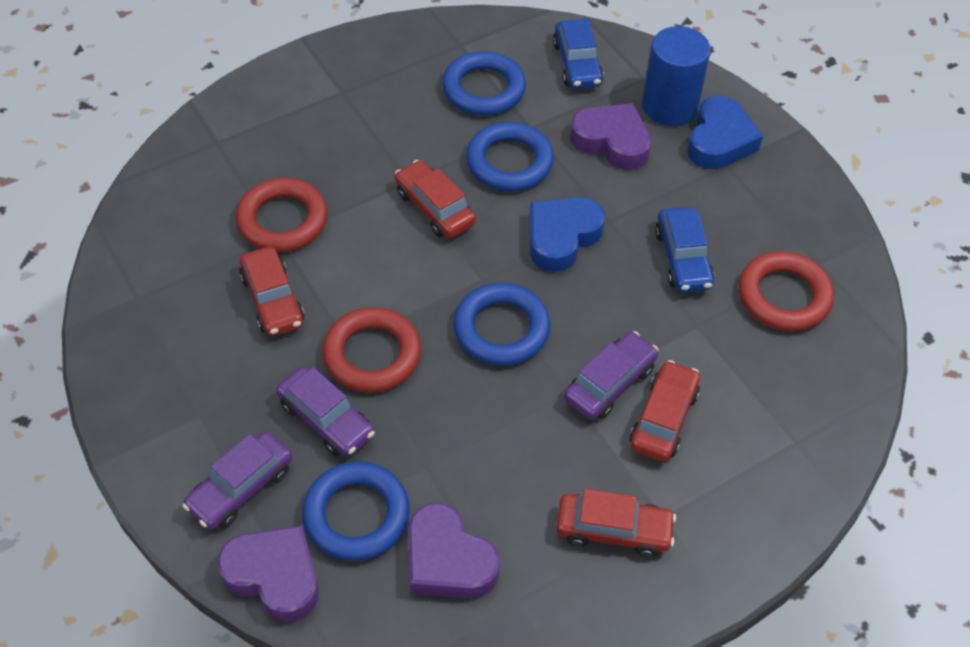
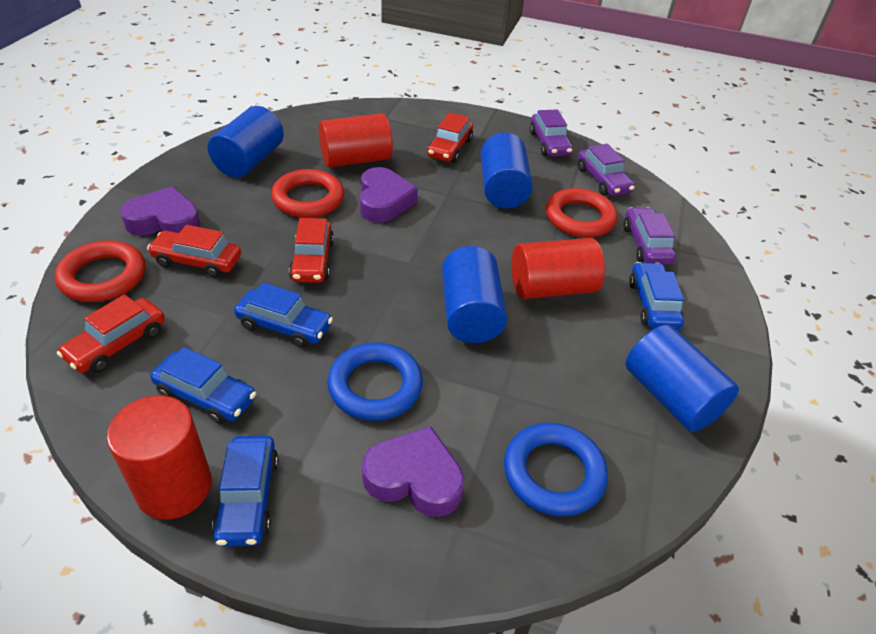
blue car: 2 -> 4
blue cylinder: 1 -> 4
blue heart: 2 -> 0
blue ring: 4 -> 2
red cylinder: 0 -> 3

